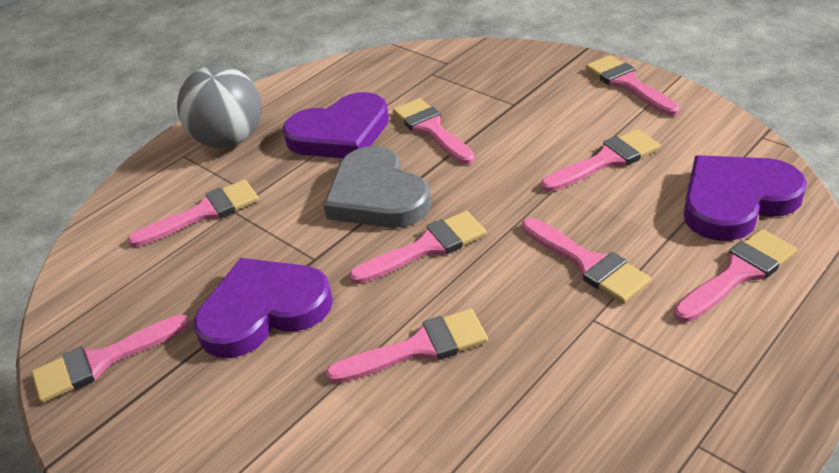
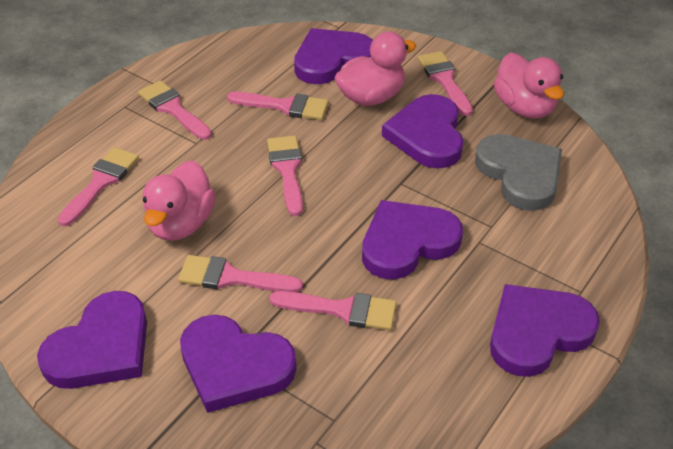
grey ball: 1 -> 0
pink brush: 9 -> 7
pink duck: 0 -> 3
purple heart: 3 -> 6

